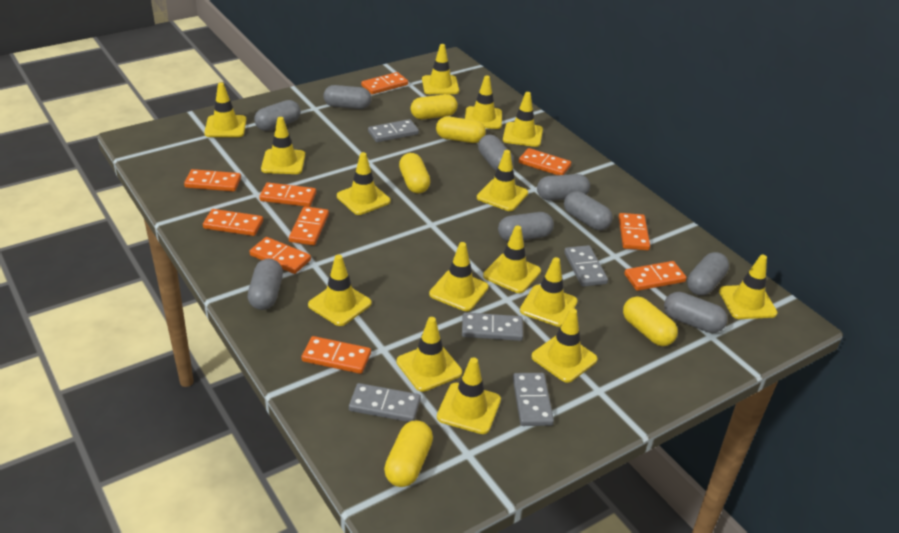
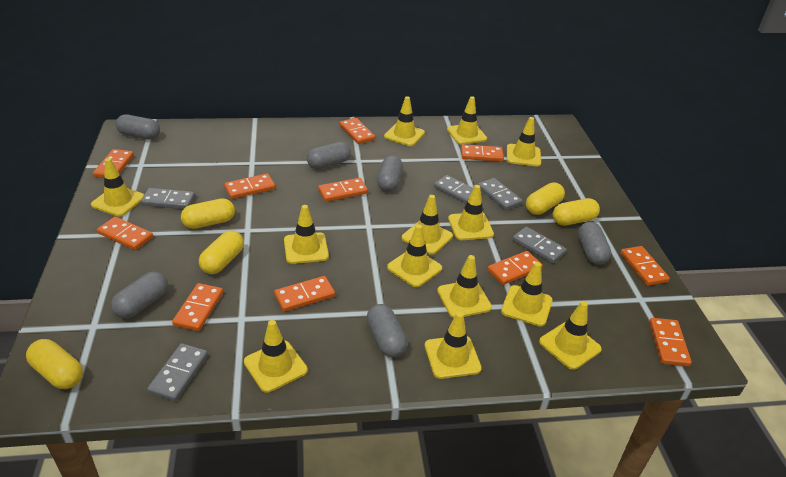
grey capsule: 9 -> 6
orange domino: 10 -> 11
yellow traffic cone: 15 -> 13

